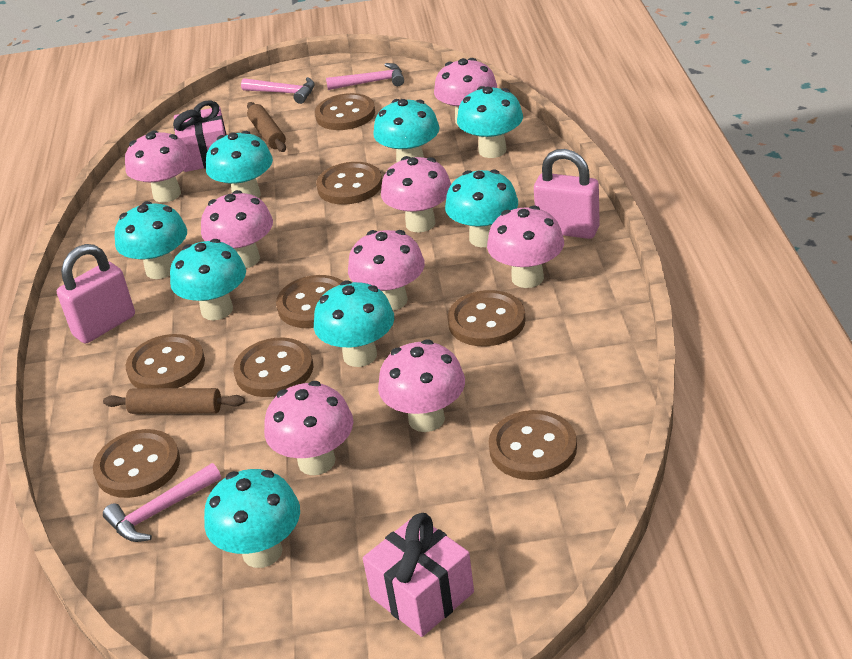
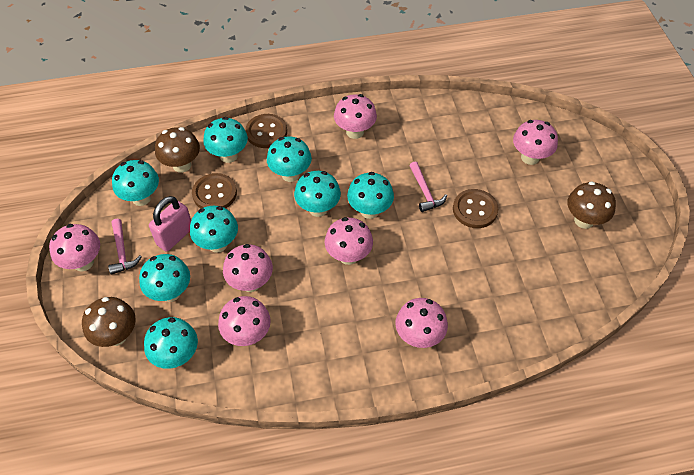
brown button: 8 -> 3
brown mushroom: 0 -> 3
brown rolling pin: 2 -> 0
pink gift: 2 -> 0
pink hammer: 3 -> 2
pink mushroom: 8 -> 7
pink padlock: 2 -> 1

